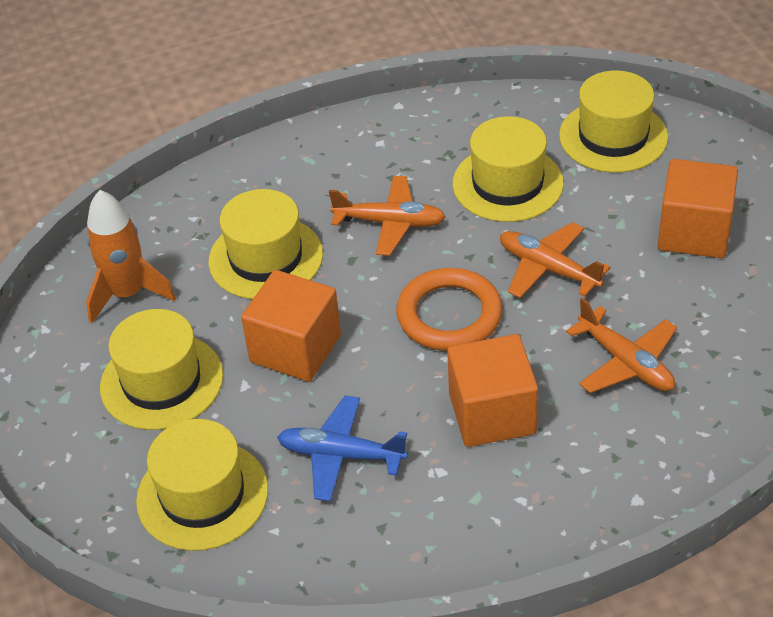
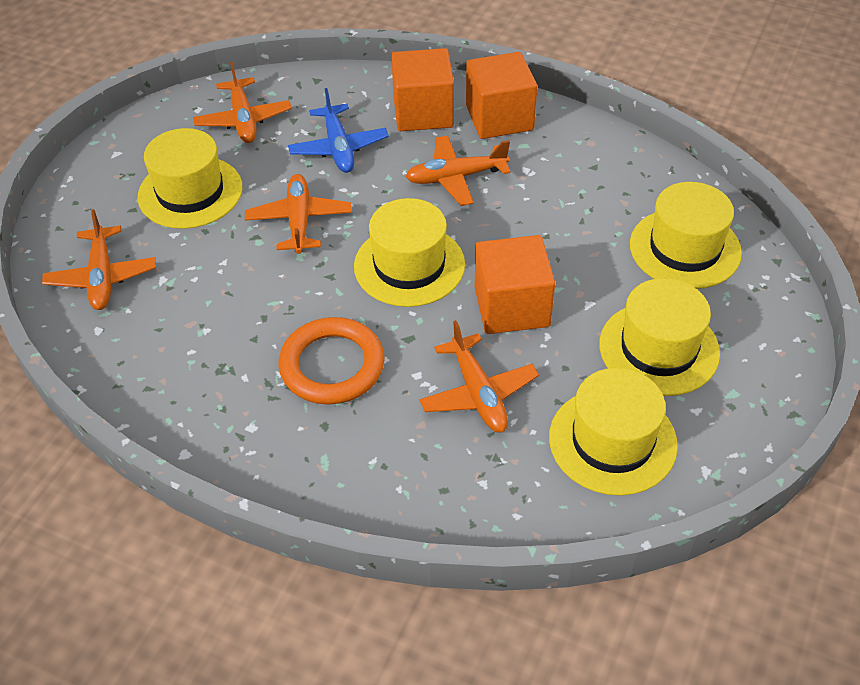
orange plane: 3 -> 5
orange rocket: 1 -> 0

